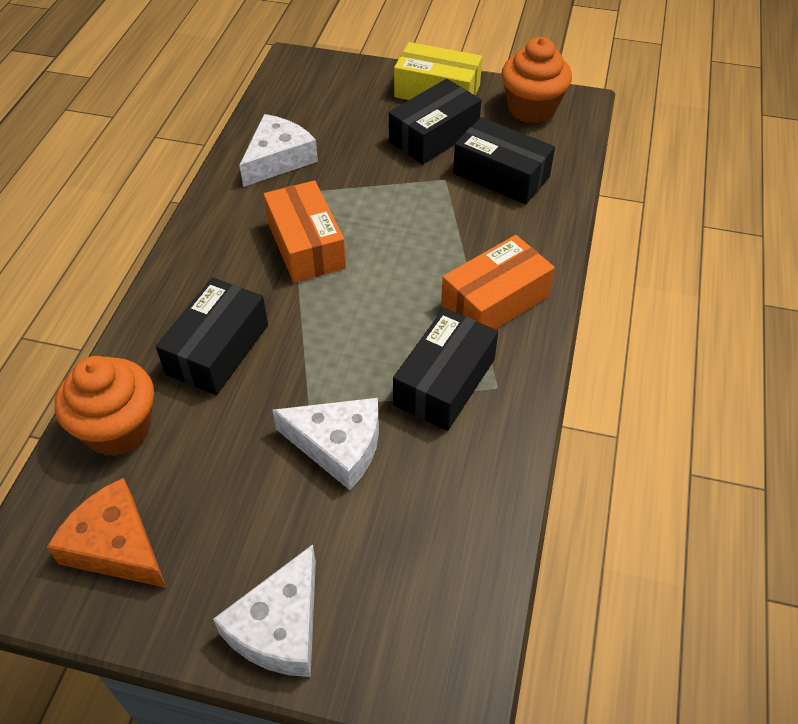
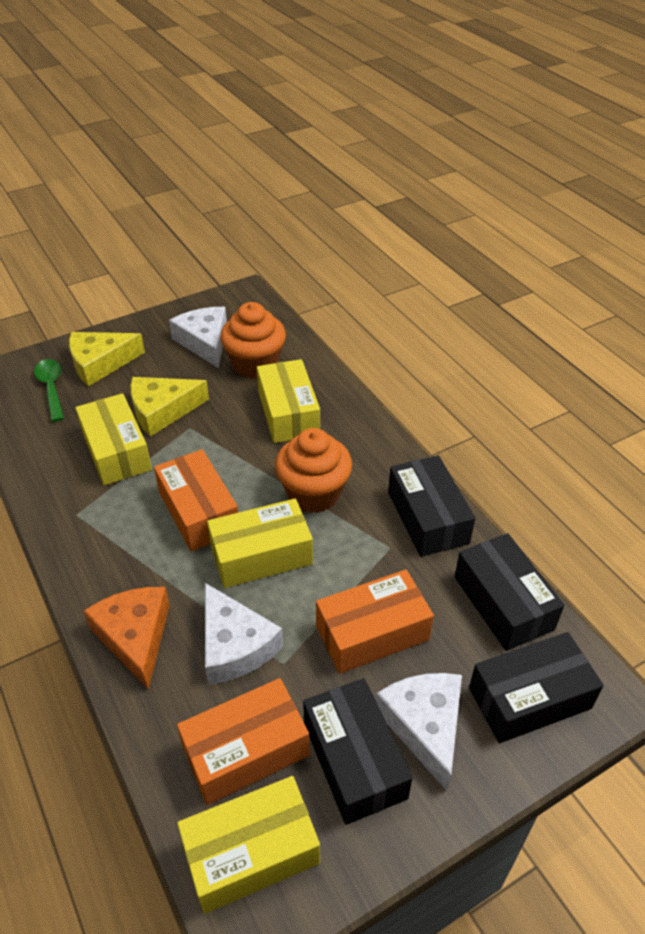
green spoon: 0 -> 1
orange box: 2 -> 3
yellow box: 1 -> 4
yellow cheese: 0 -> 2

